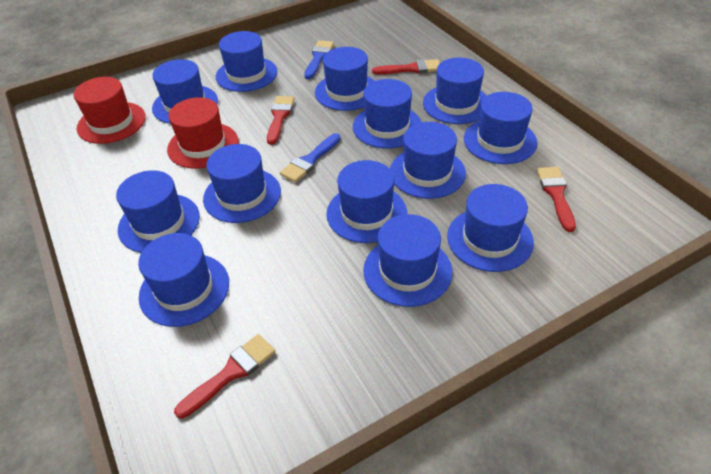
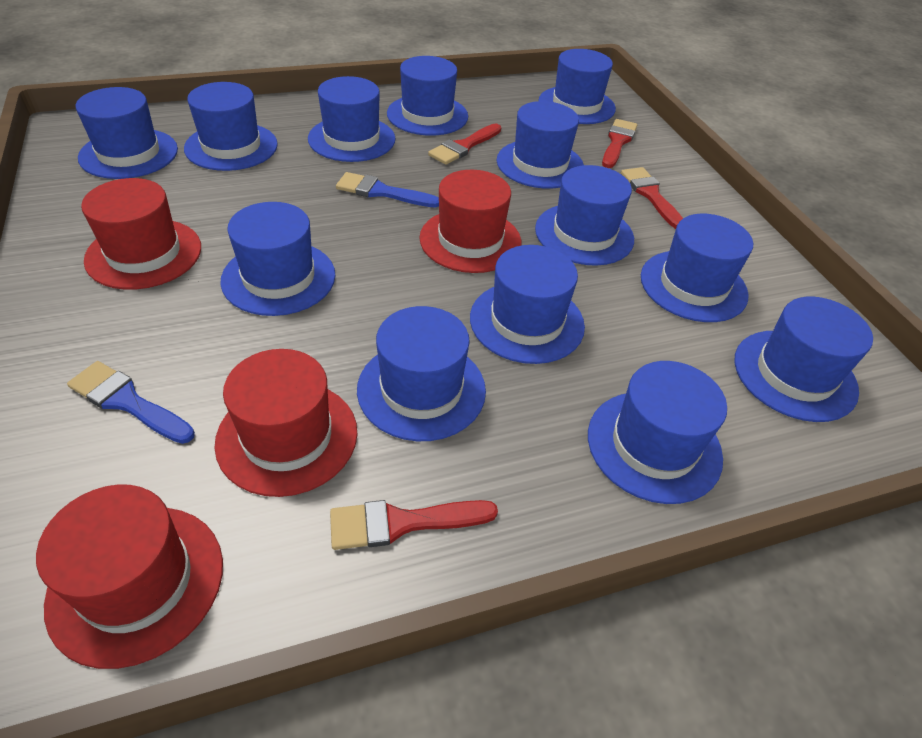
red hat: 2 -> 4

